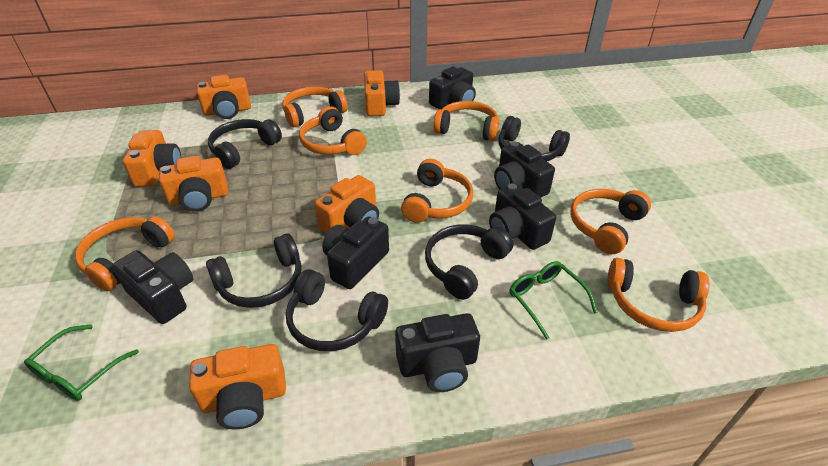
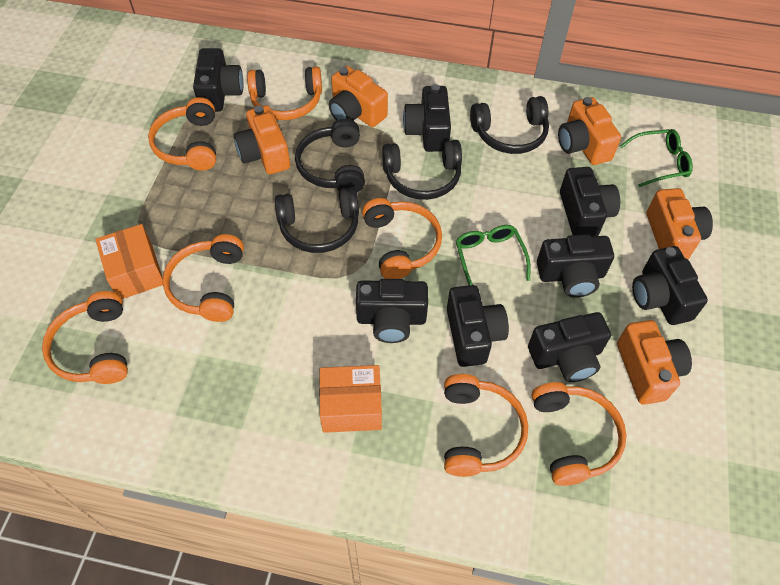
black camera: 6 -> 8
black headphones: 5 -> 4
orange box: 0 -> 2
orange camera: 6 -> 5

